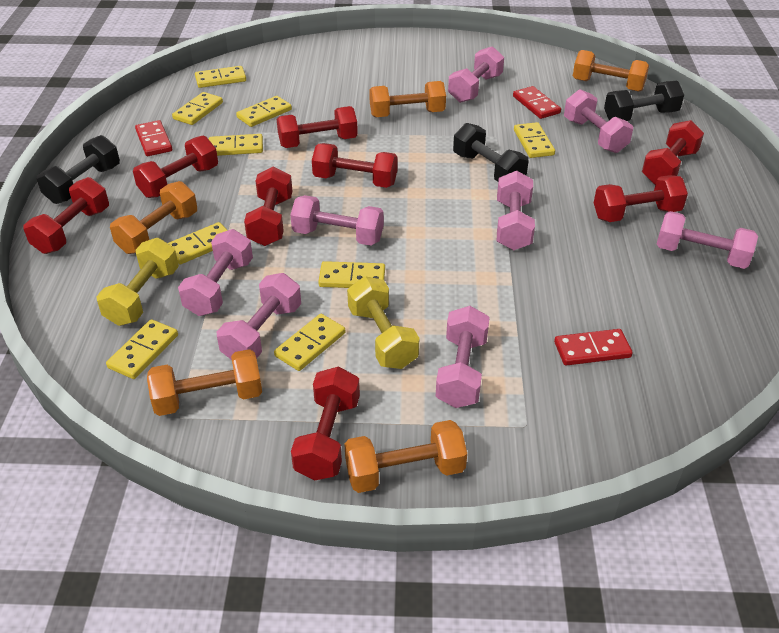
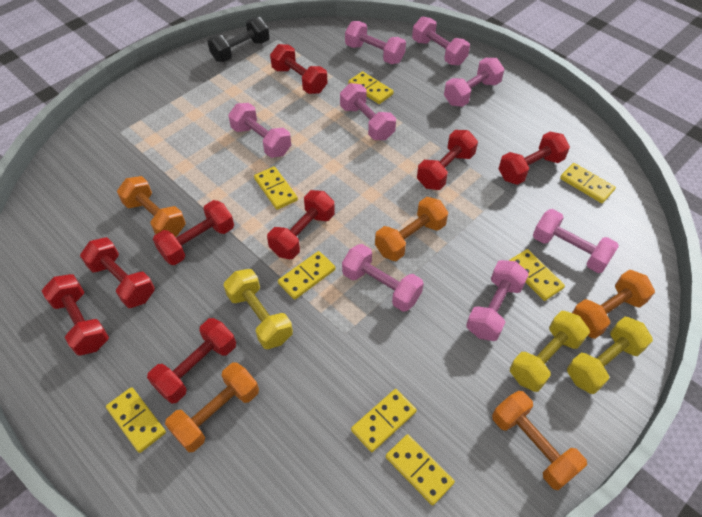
black dumbbell: 3 -> 1
red domino: 3 -> 0
yellow domino: 9 -> 8
yellow dumbbell: 2 -> 3

